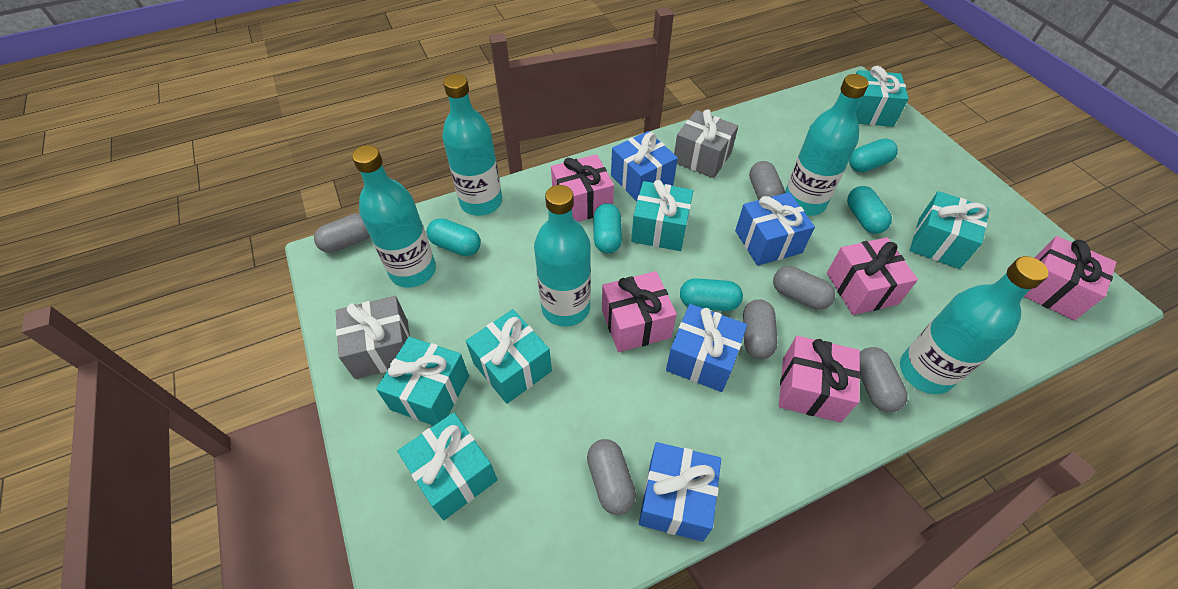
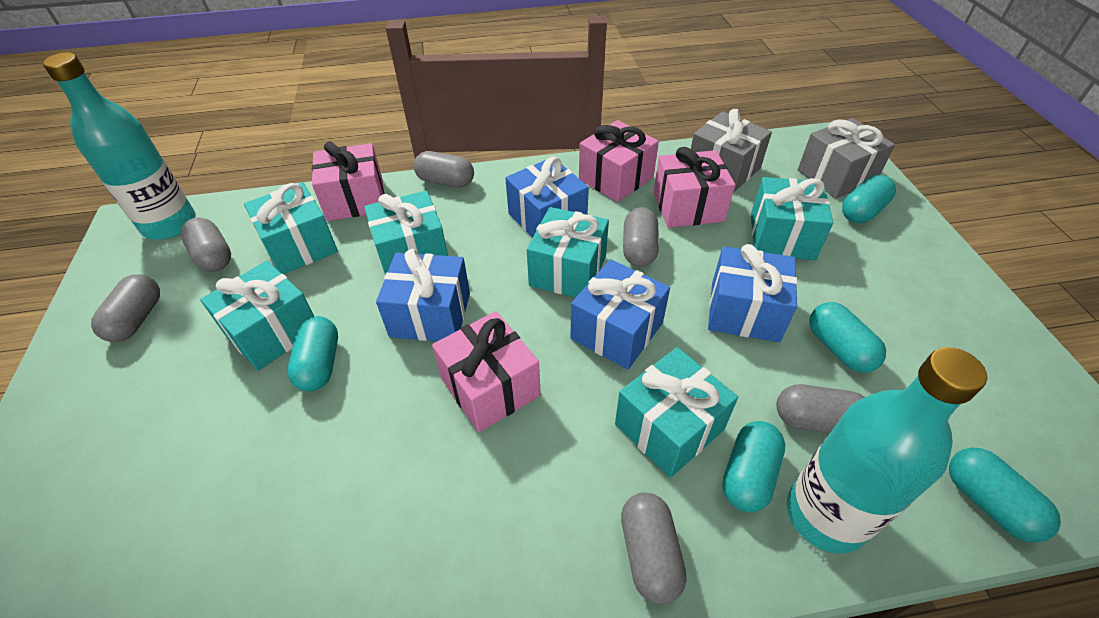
pink gift: 5 -> 4
turquoise bottle: 5 -> 2

